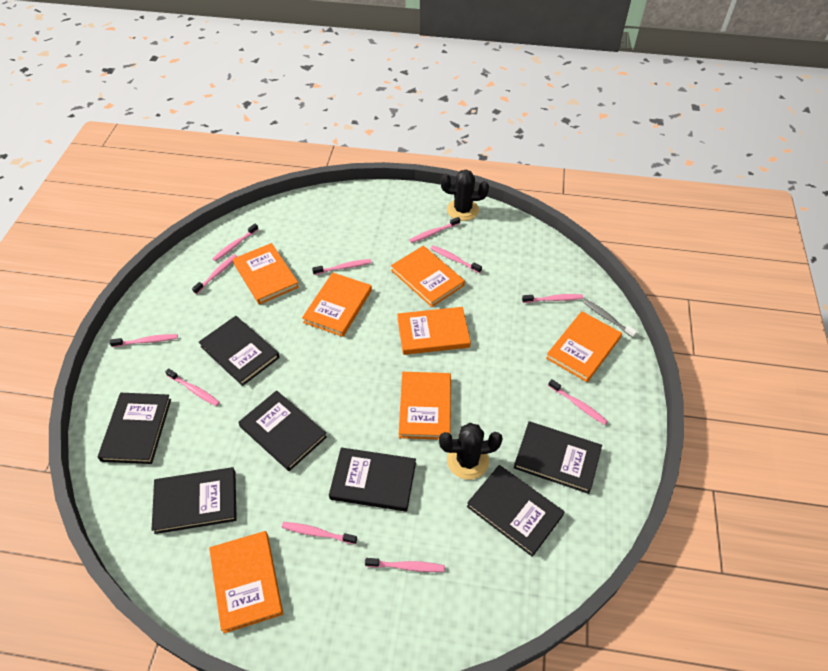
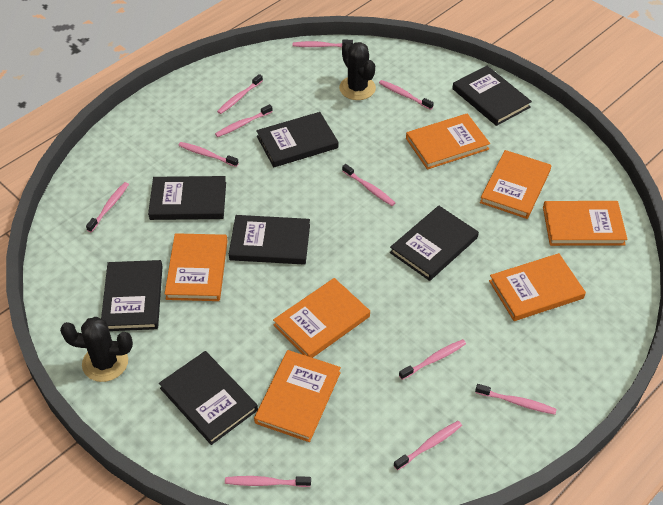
grey toothbrush: 1 -> 0

